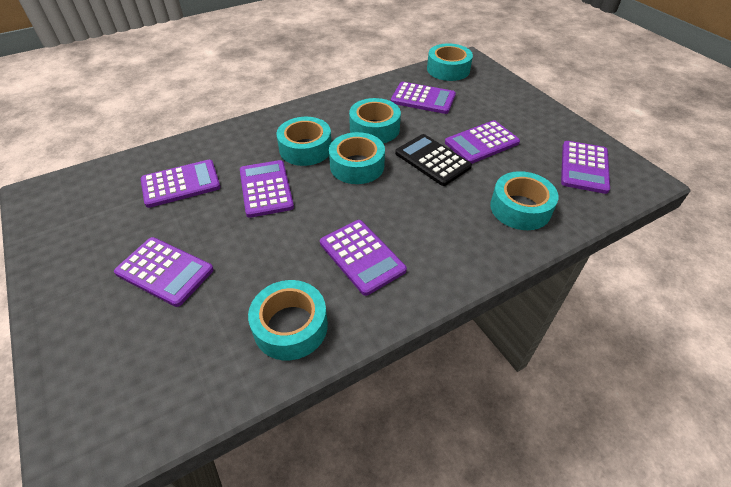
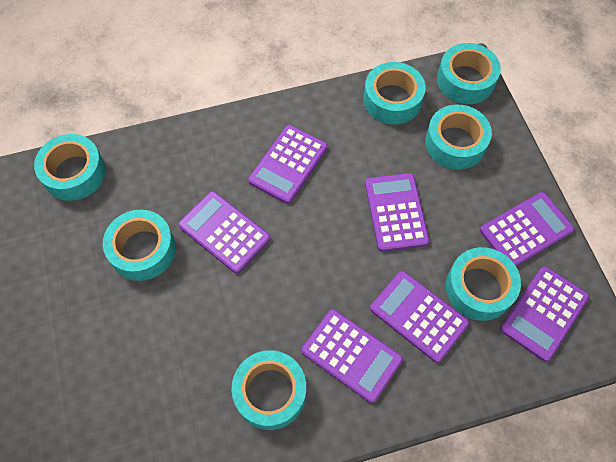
black calculator: 1 -> 0
turquoise tape: 6 -> 7

